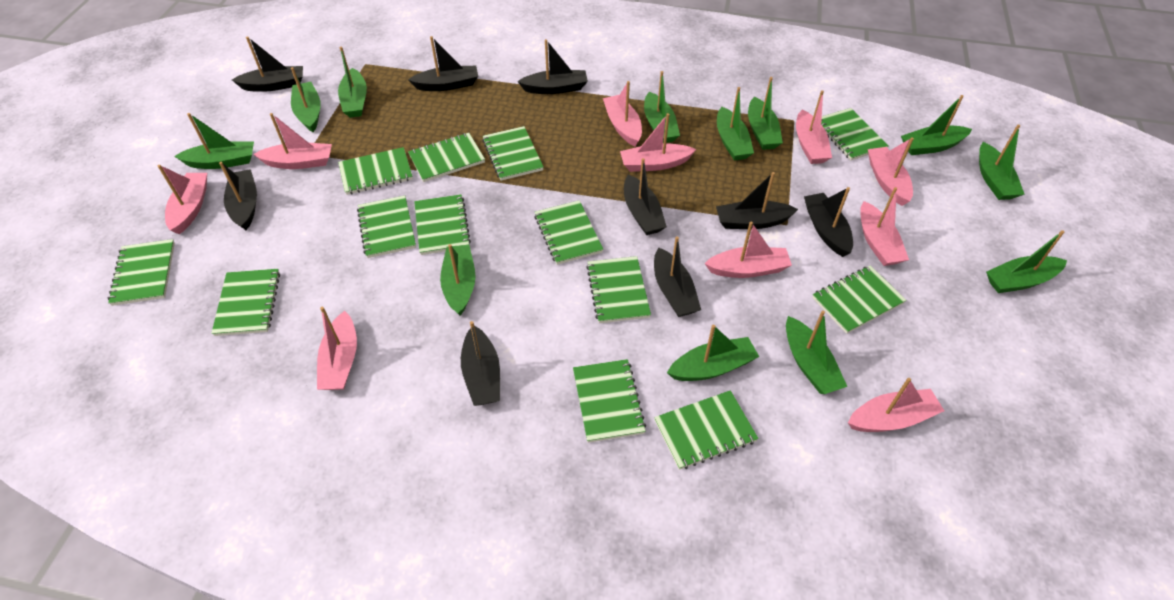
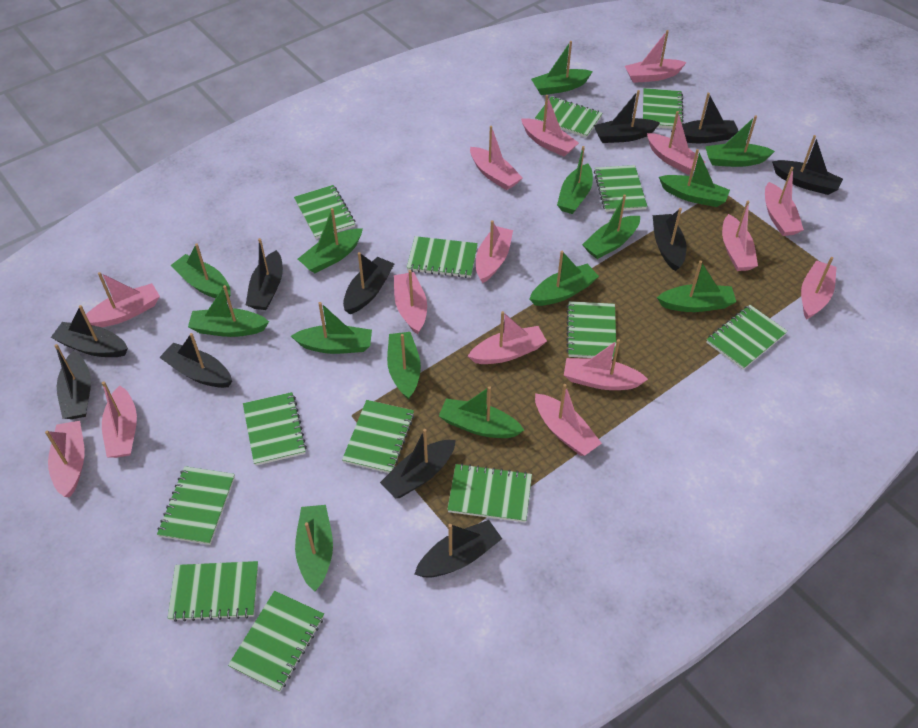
black boat: 9 -> 11
green boat: 12 -> 14
pink boat: 10 -> 15

